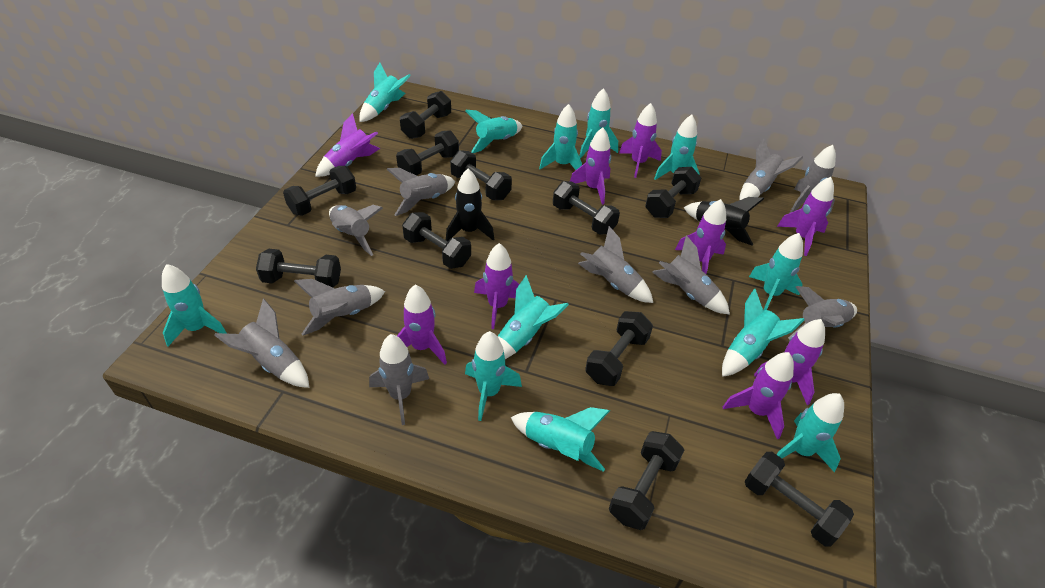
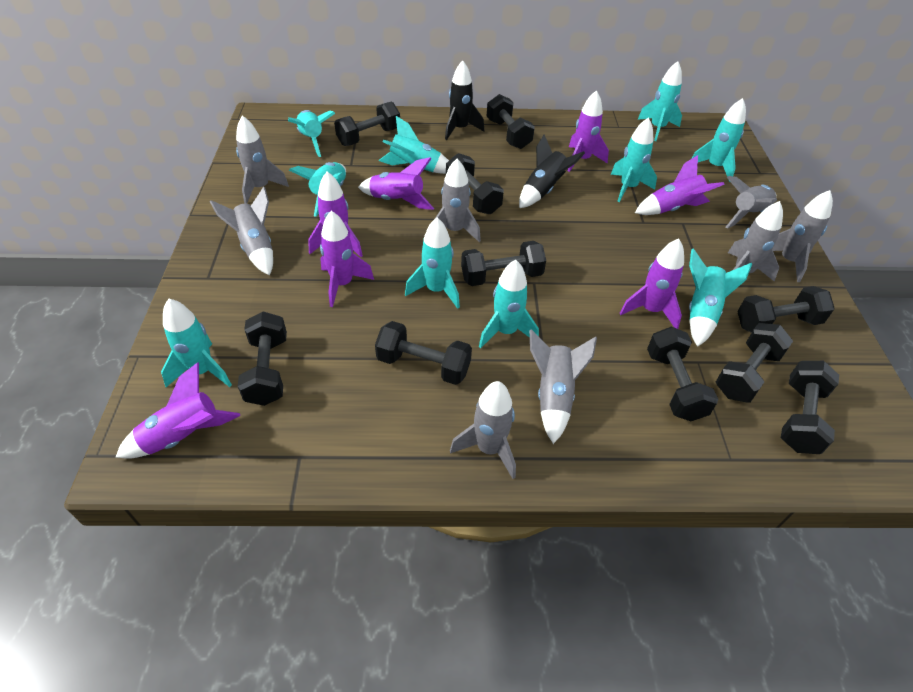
black dumbbell: 11 -> 10
grey rocket: 10 -> 8
purple rocket: 9 -> 7
turquoise rocket: 12 -> 10

